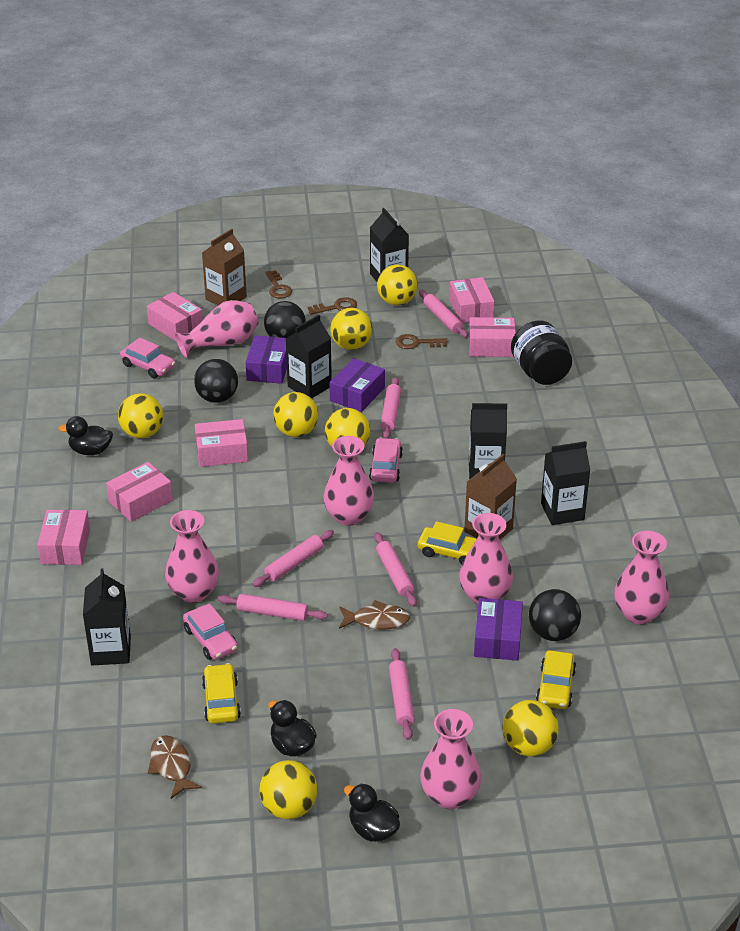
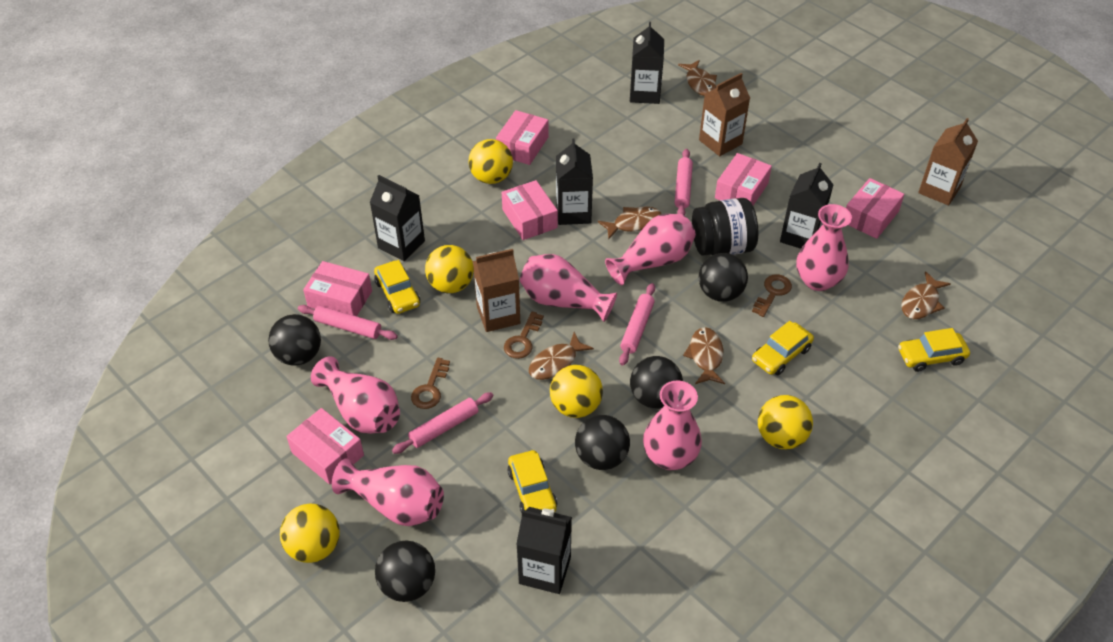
black ball: 3 -> 5
black duck: 3 -> 0
brown carton: 2 -> 3
brown fish: 2 -> 5
pink car: 3 -> 0
pink rolling pin: 6 -> 4
purple box: 3 -> 0
yellow ball: 7 -> 5
yellow car: 3 -> 4

